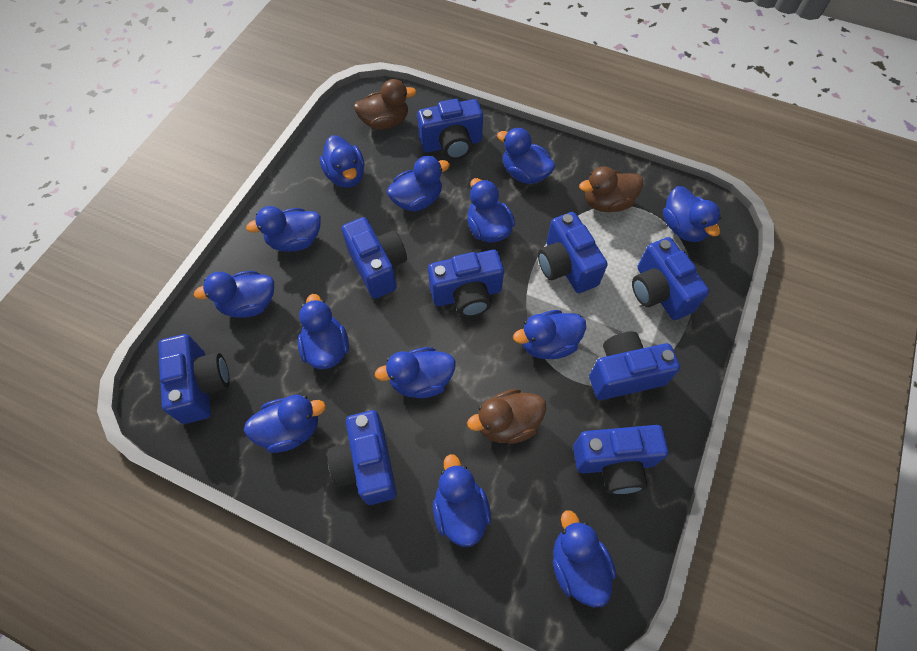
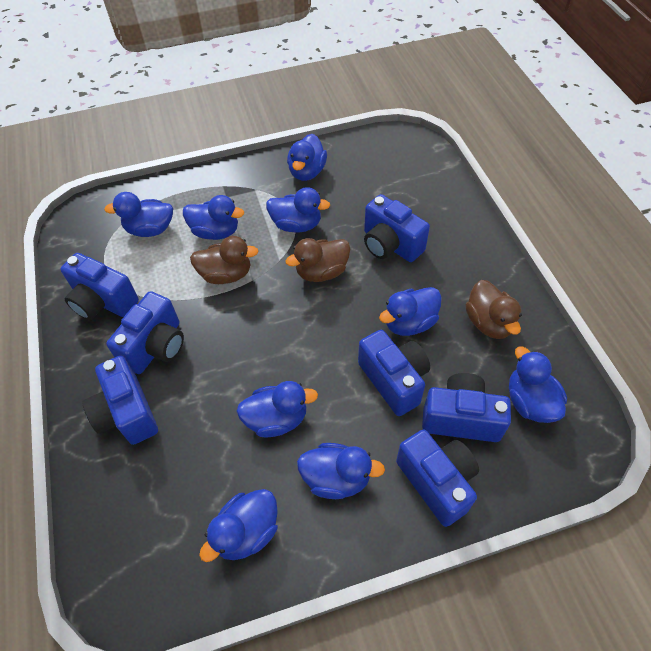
blue camera: 9 -> 7
blue duck: 13 -> 9

